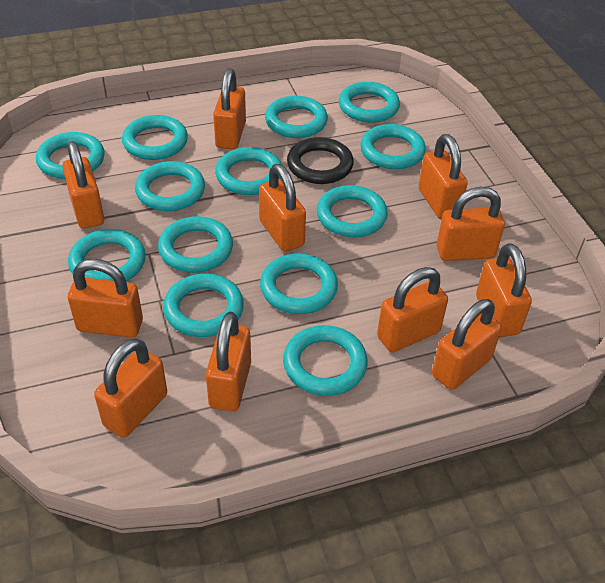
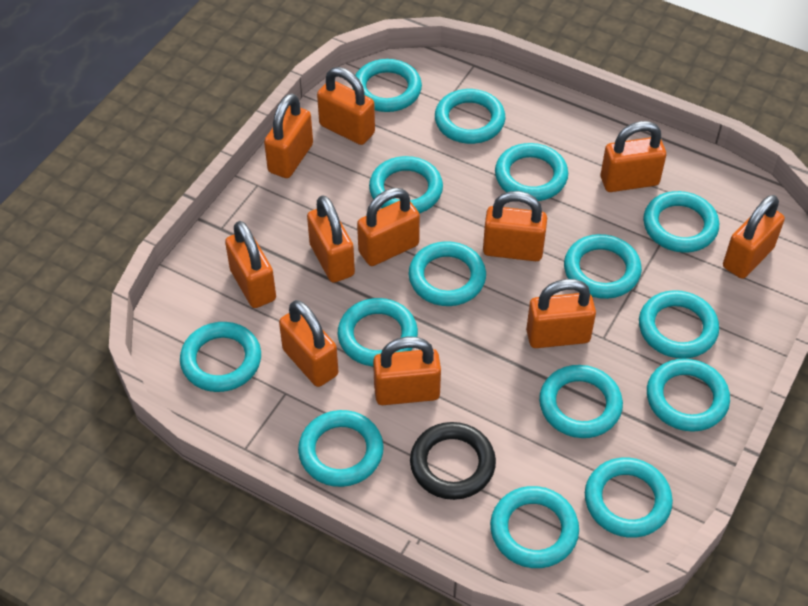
turquoise ring: 13 -> 15

